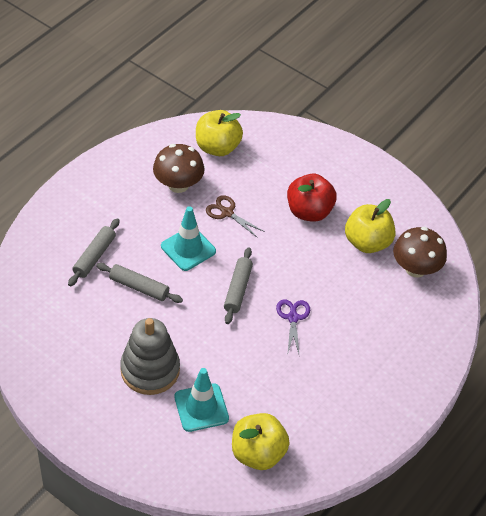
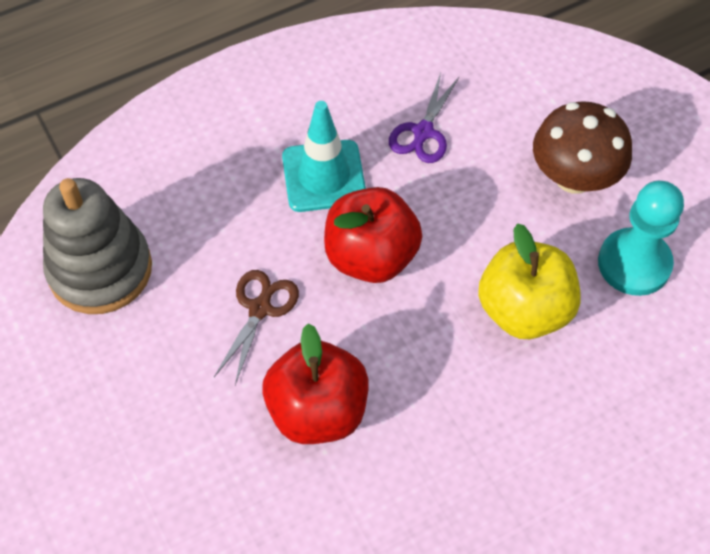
brown mushroom: 2 -> 1
grey rolling pin: 3 -> 0
red apple: 1 -> 2
turquoise pawn: 0 -> 1
turquoise traffic cone: 2 -> 1
yellow apple: 3 -> 1

